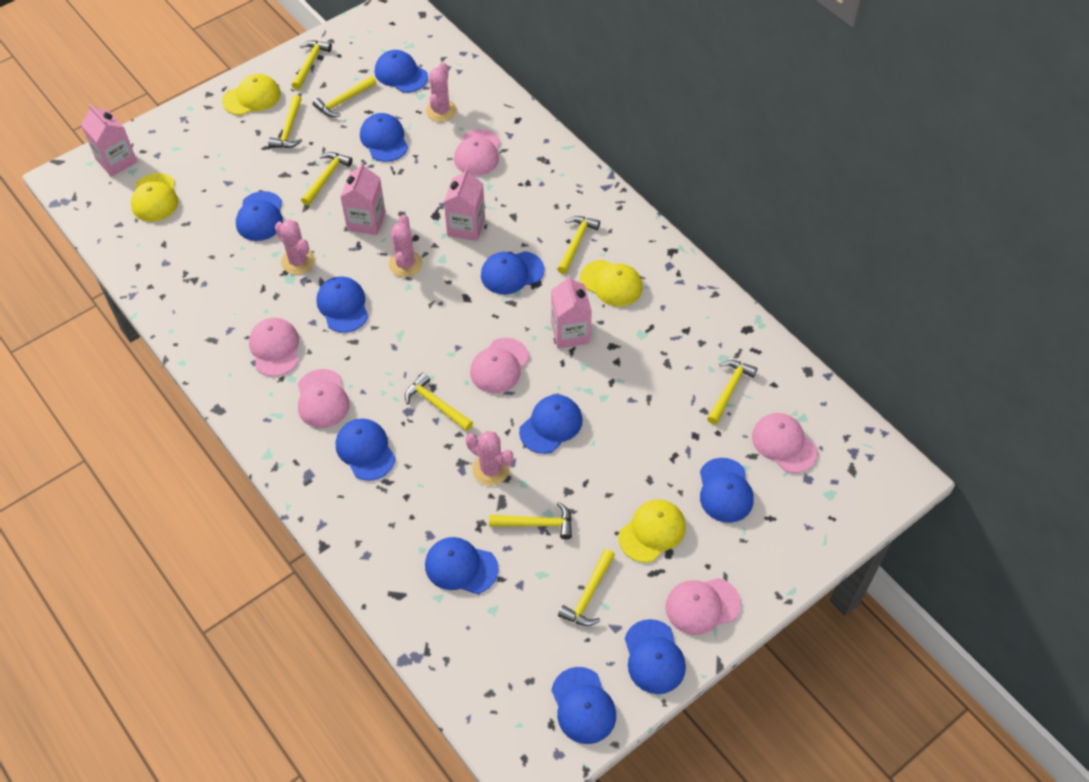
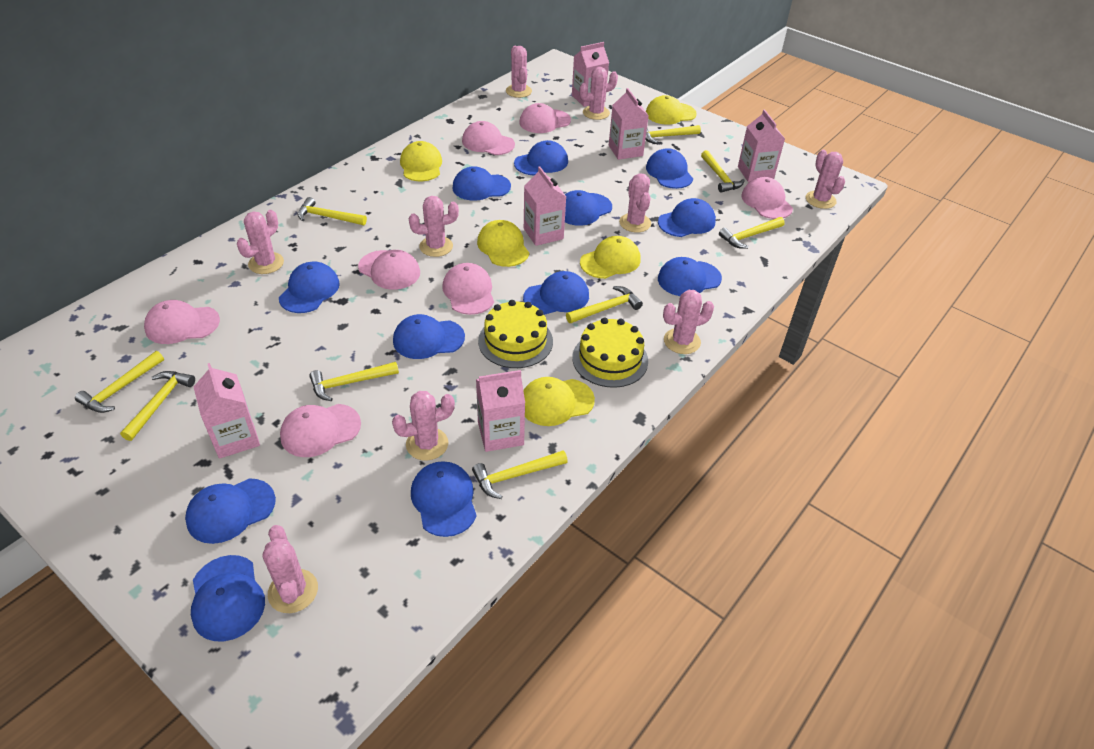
blue cap: 11 -> 12
pink cactus: 4 -> 9
pink cap: 6 -> 7
pink carton: 4 -> 6
yellow cake: 0 -> 2
yellow cap: 4 -> 5

